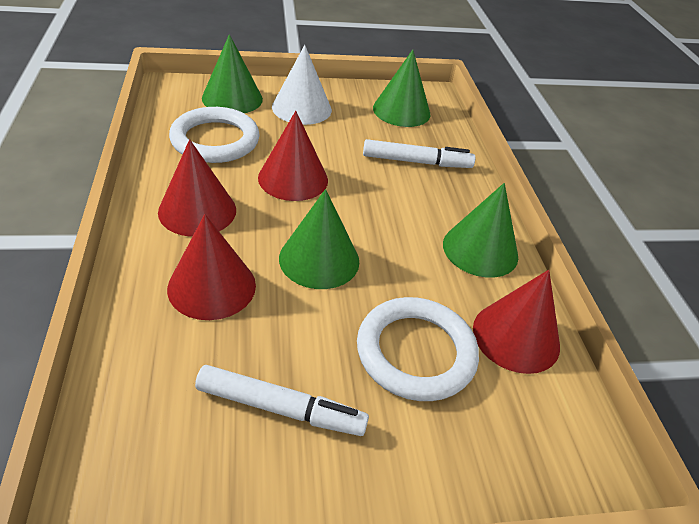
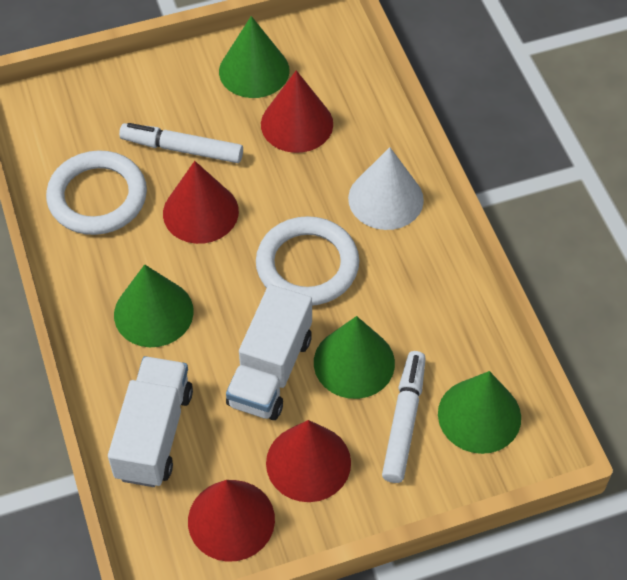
white truck: 0 -> 2

